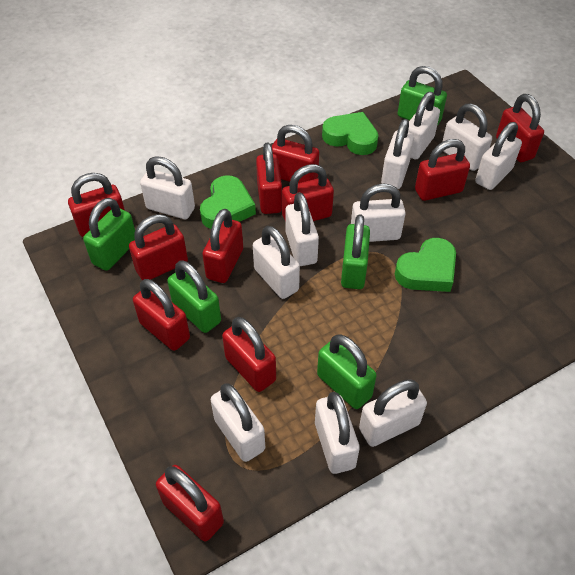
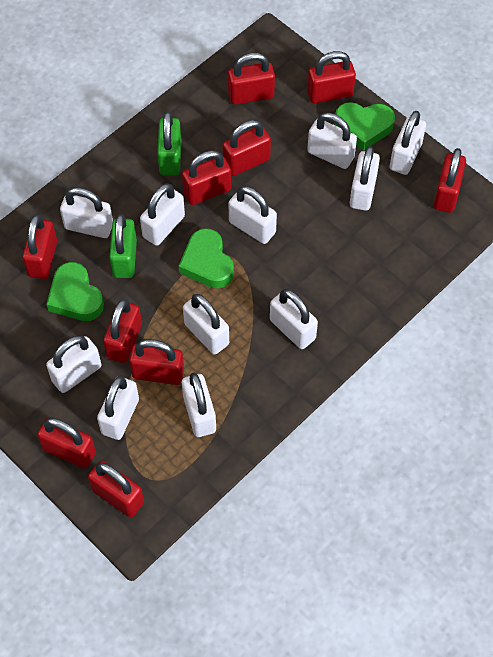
green padlock: 5 -> 2
red padlock: 11 -> 10

